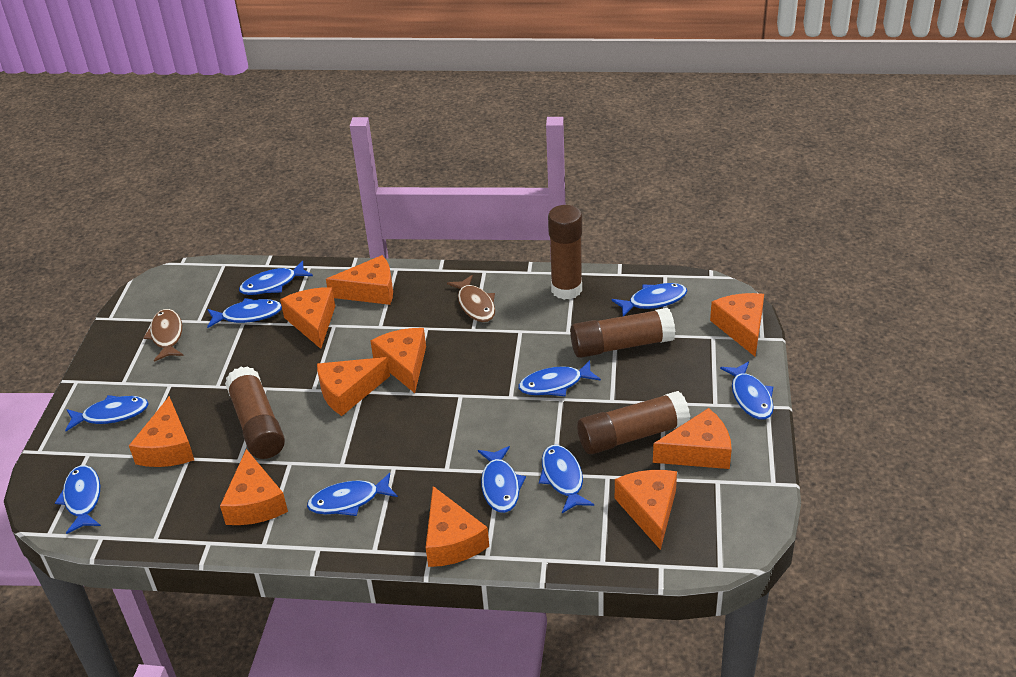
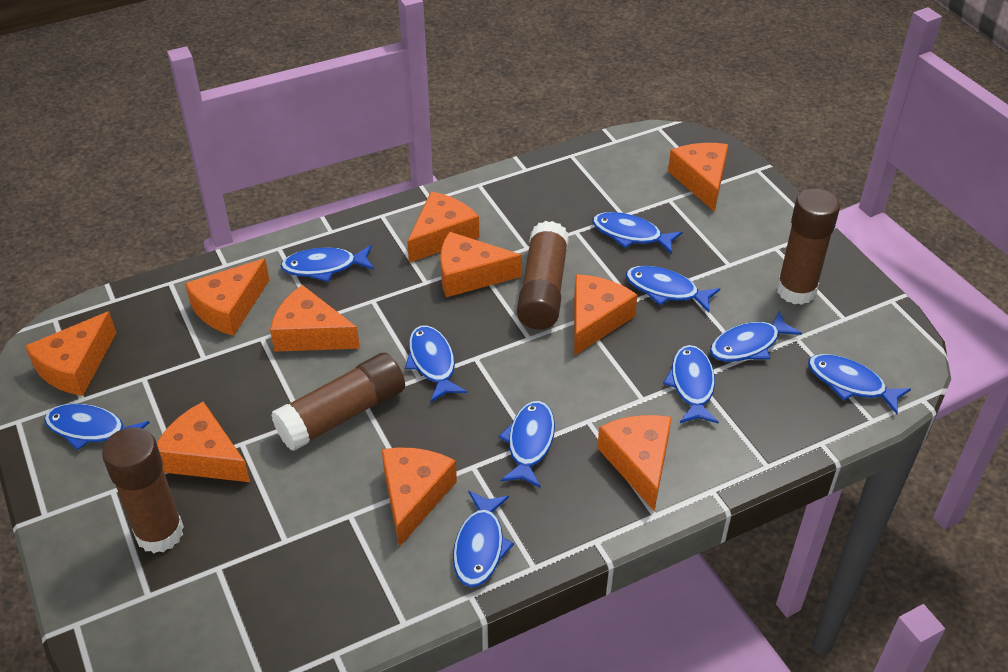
brown fish: 2 -> 0

